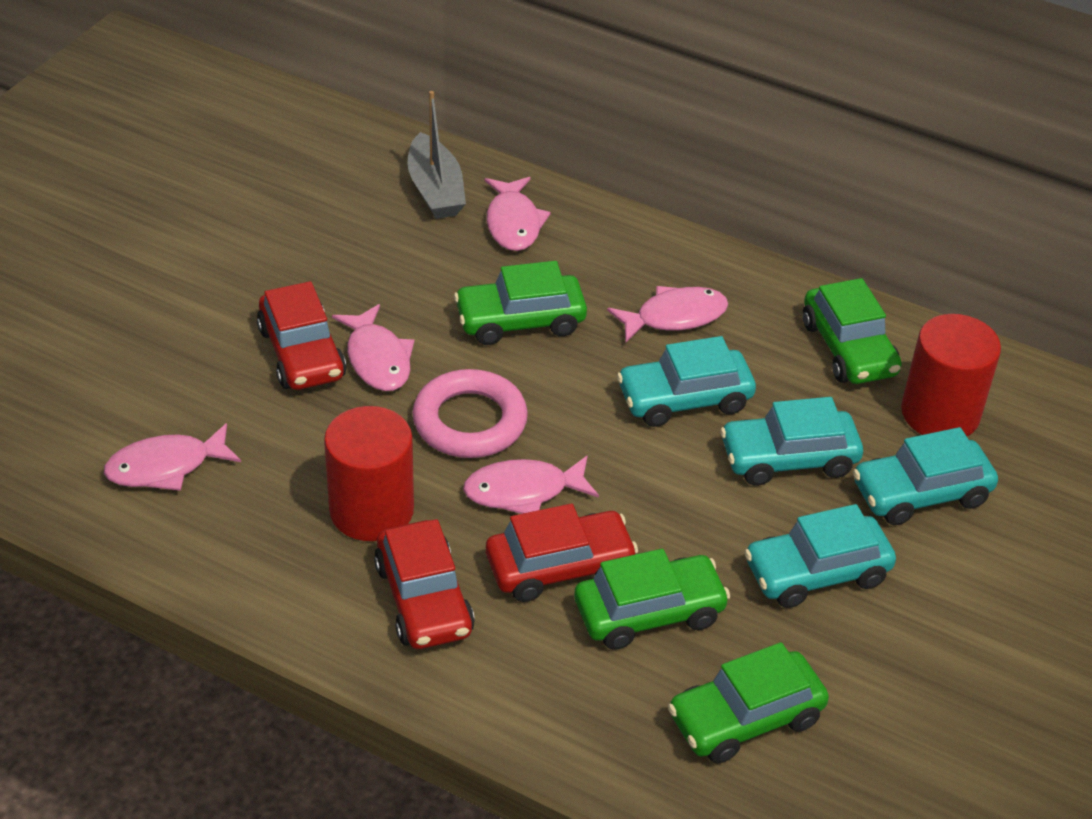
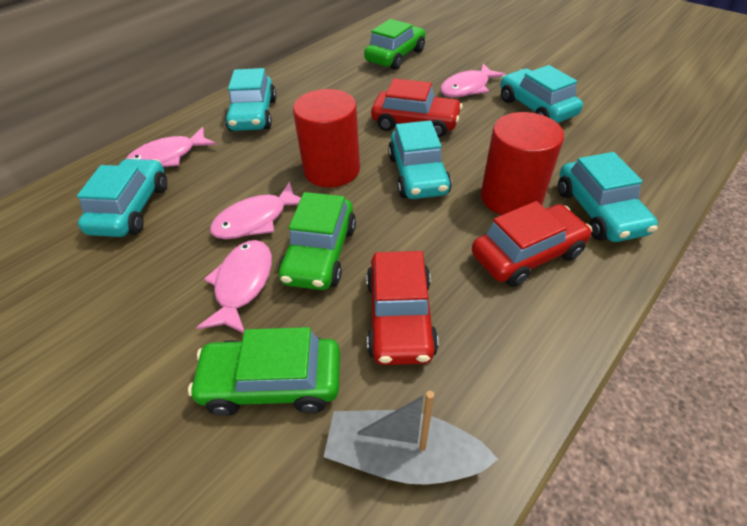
green car: 4 -> 3
pink fish: 5 -> 4
pink ring: 1 -> 0
turquoise car: 4 -> 5

